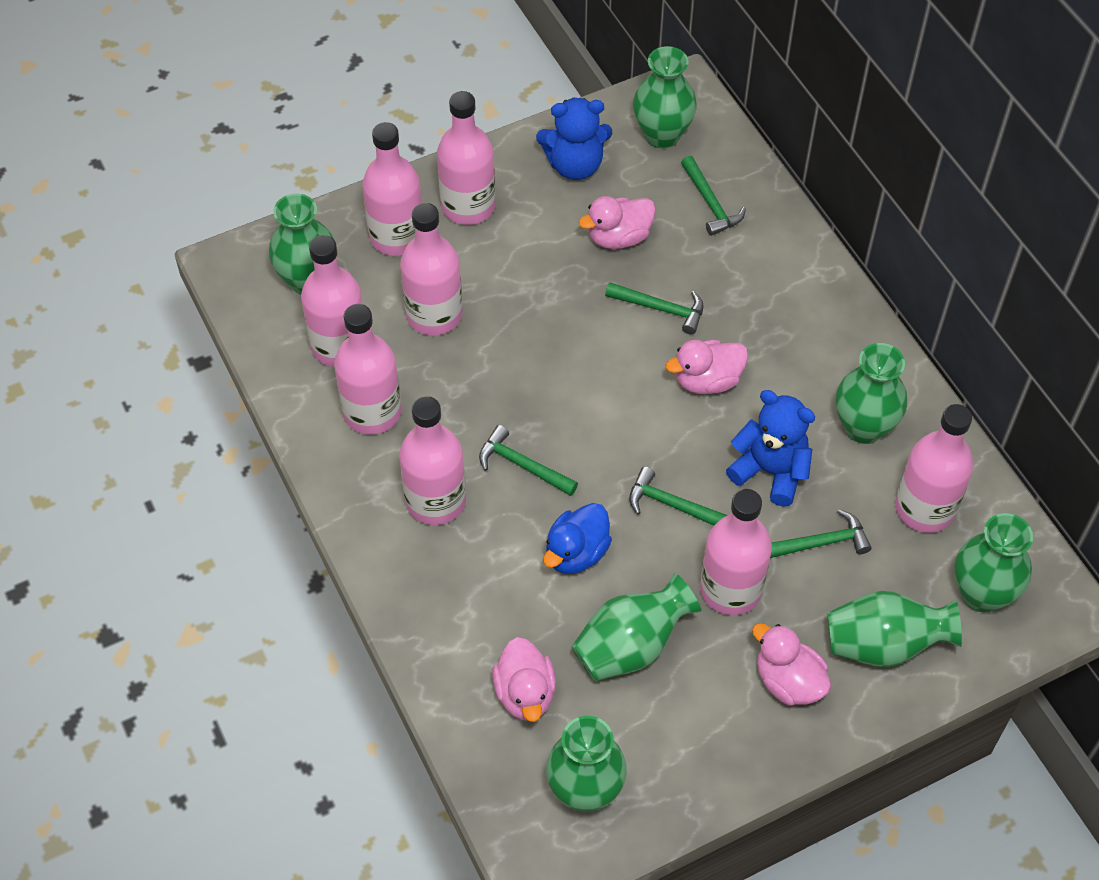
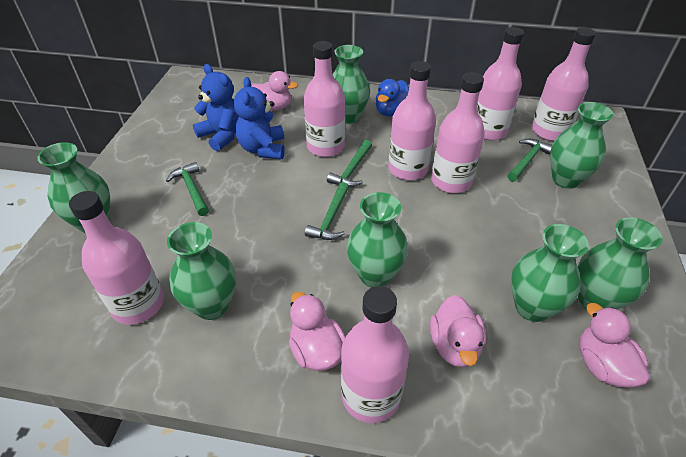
green hammer: 5 -> 4
pink bottle: 8 -> 7

